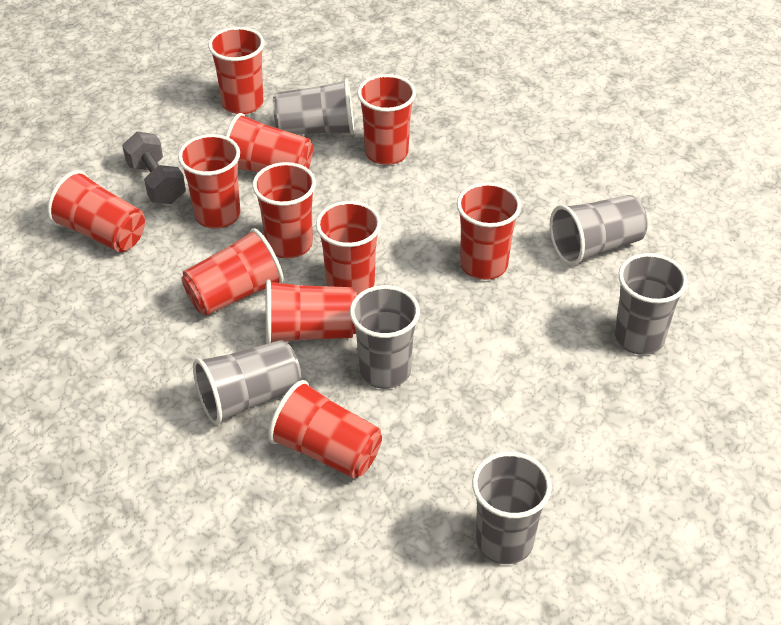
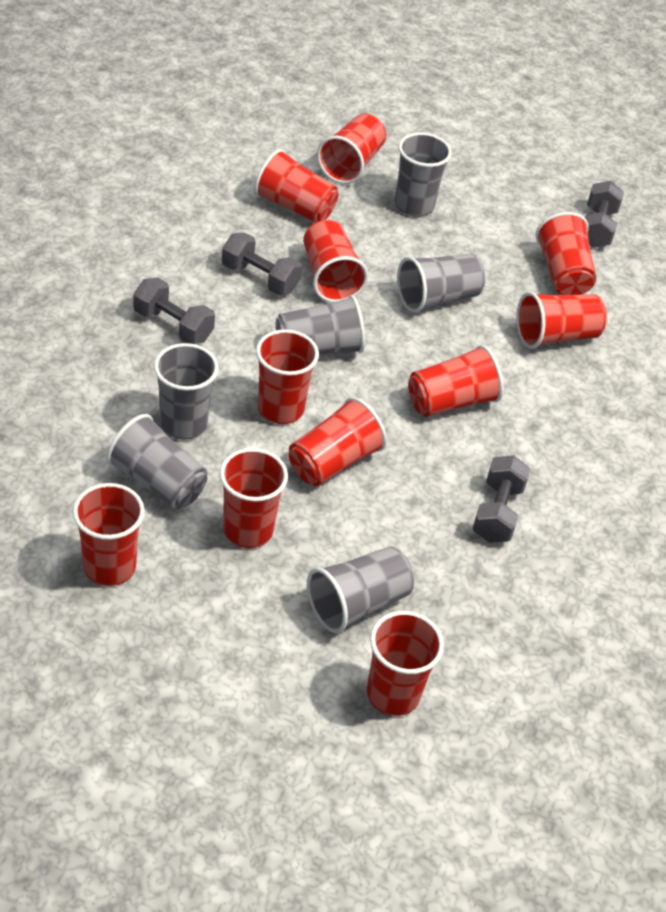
grey dumbbell: 1 -> 4

